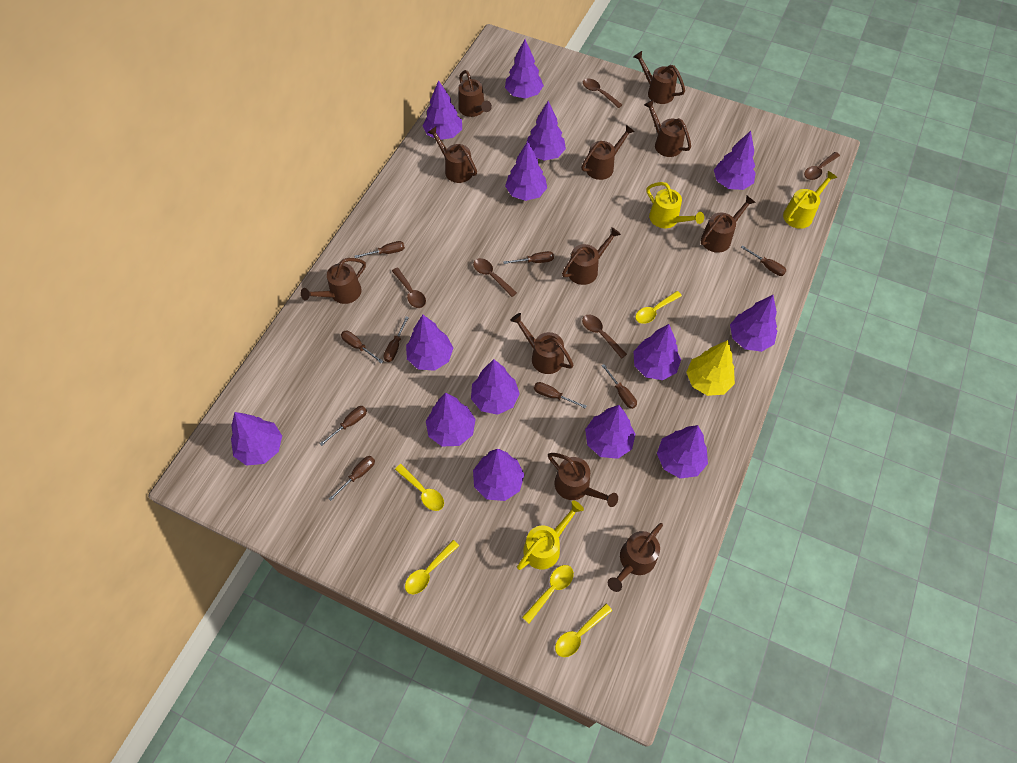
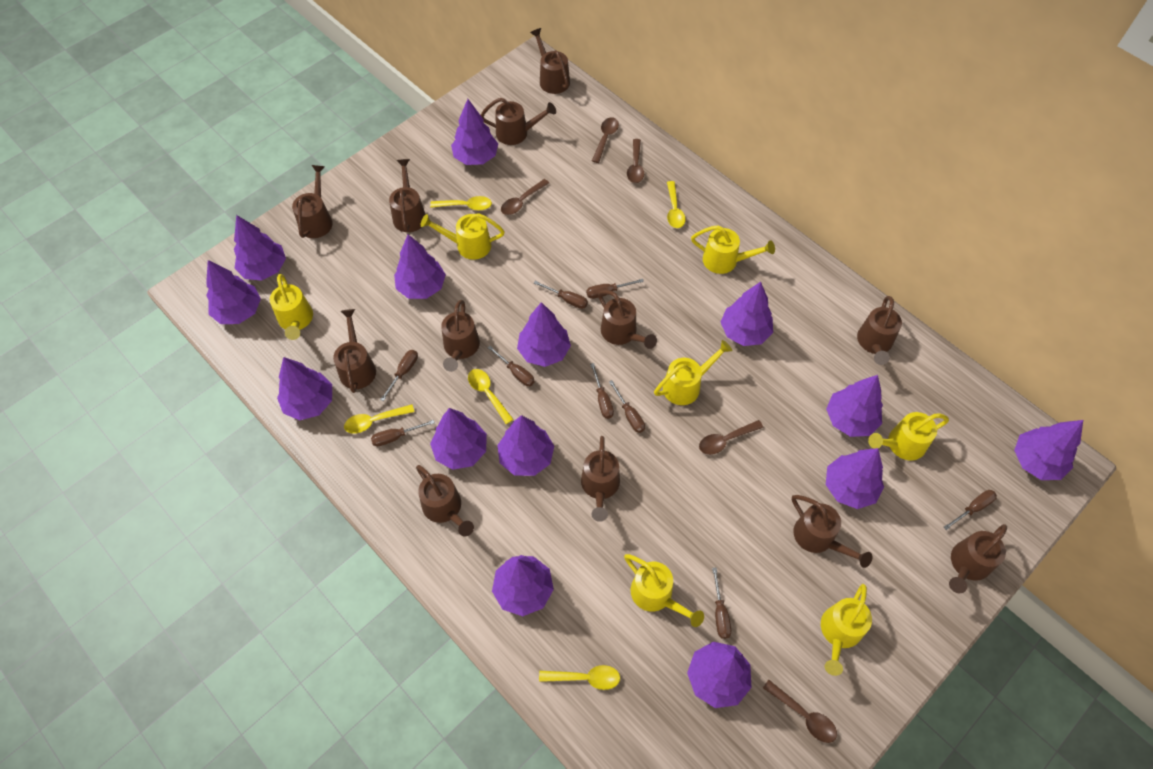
brown watering can: 11 -> 12
yellow tree: 1 -> 0
yellow watering can: 3 -> 7

